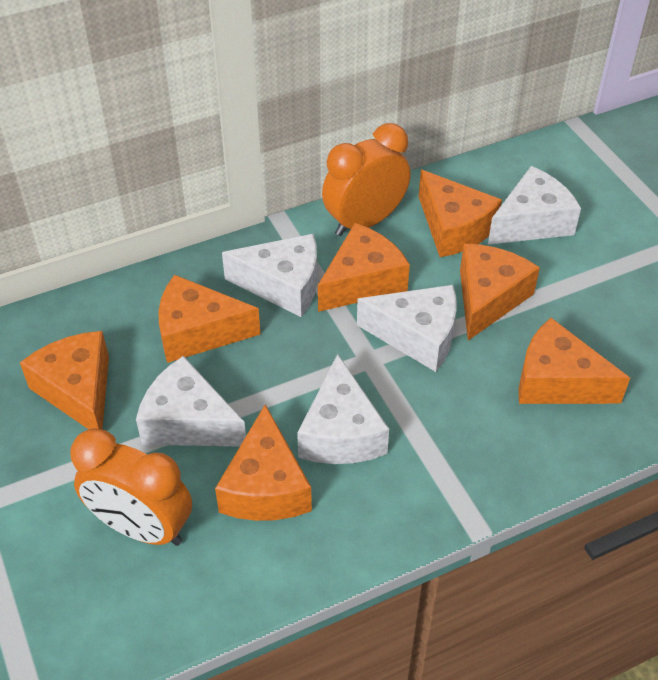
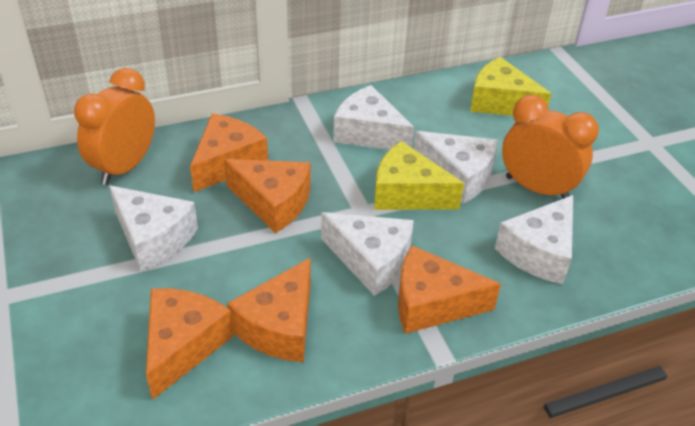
orange cheese: 7 -> 5
yellow cheese: 0 -> 2

